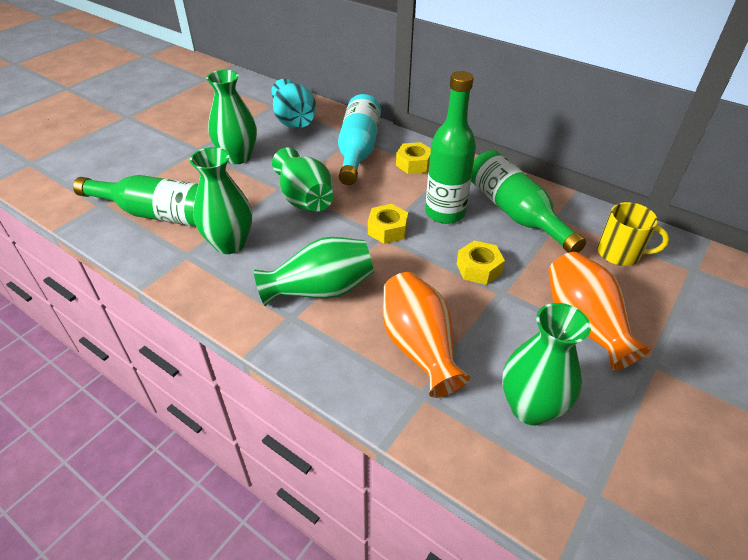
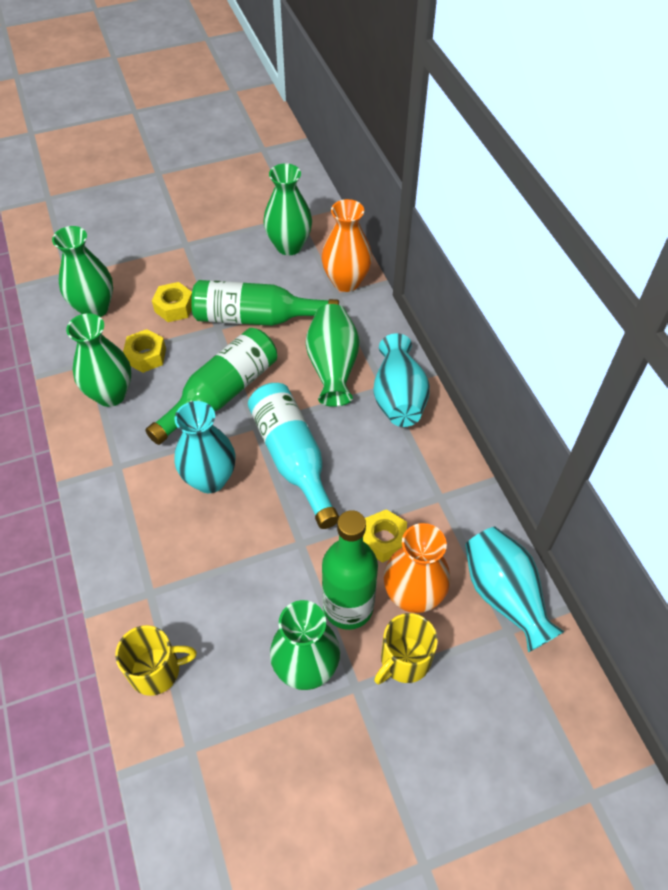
turquoise vase: 1 -> 3
yellow mug: 1 -> 2

